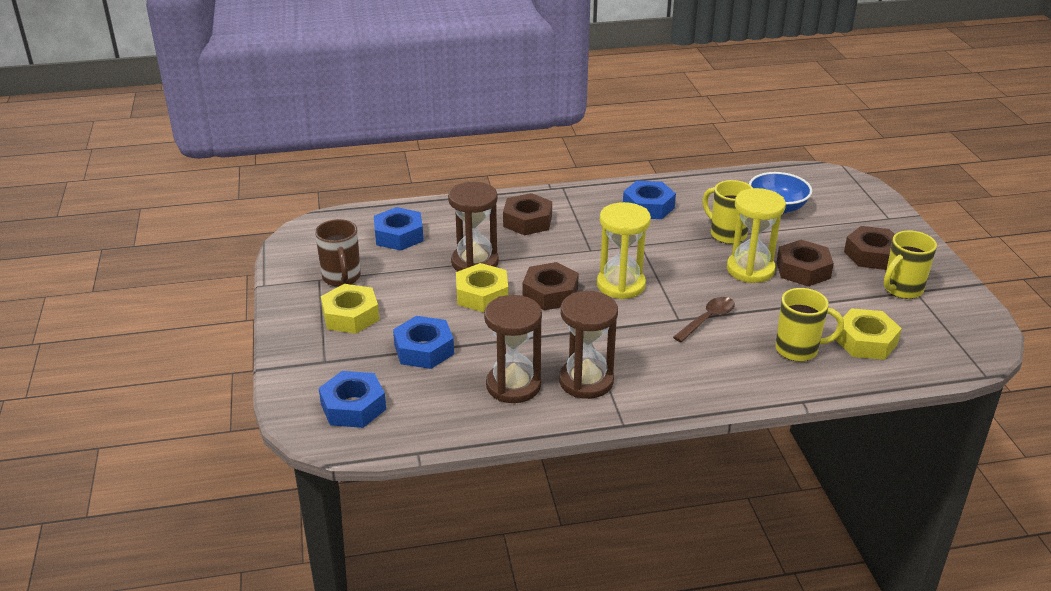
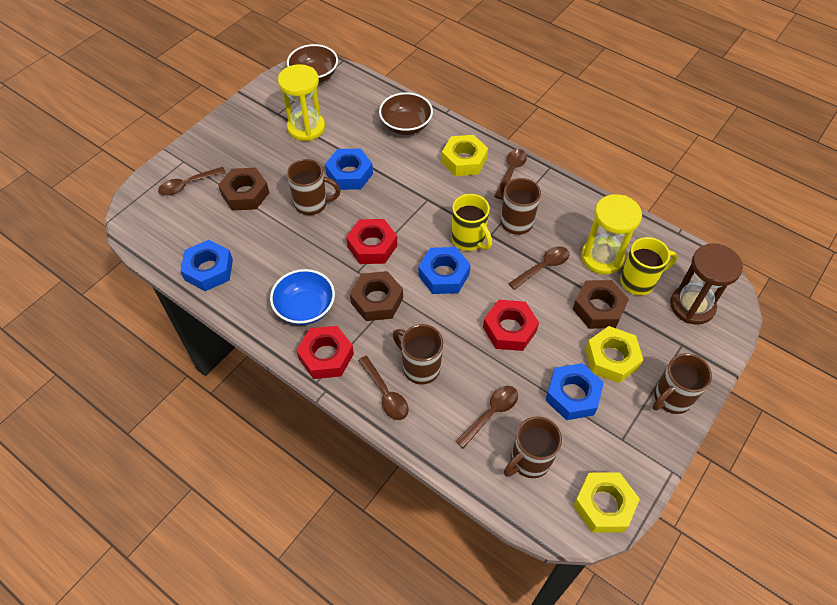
brown bowl: 0 -> 2
brown hourglass: 3 -> 1
brown mug: 1 -> 5
brown nut: 4 -> 3
brown spoon: 1 -> 5
red nut: 0 -> 3
yellow mug: 3 -> 2

